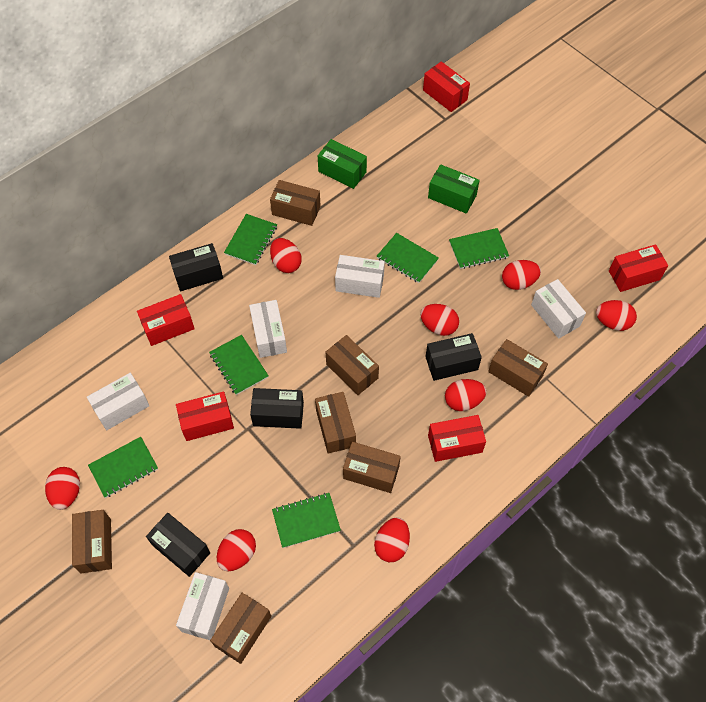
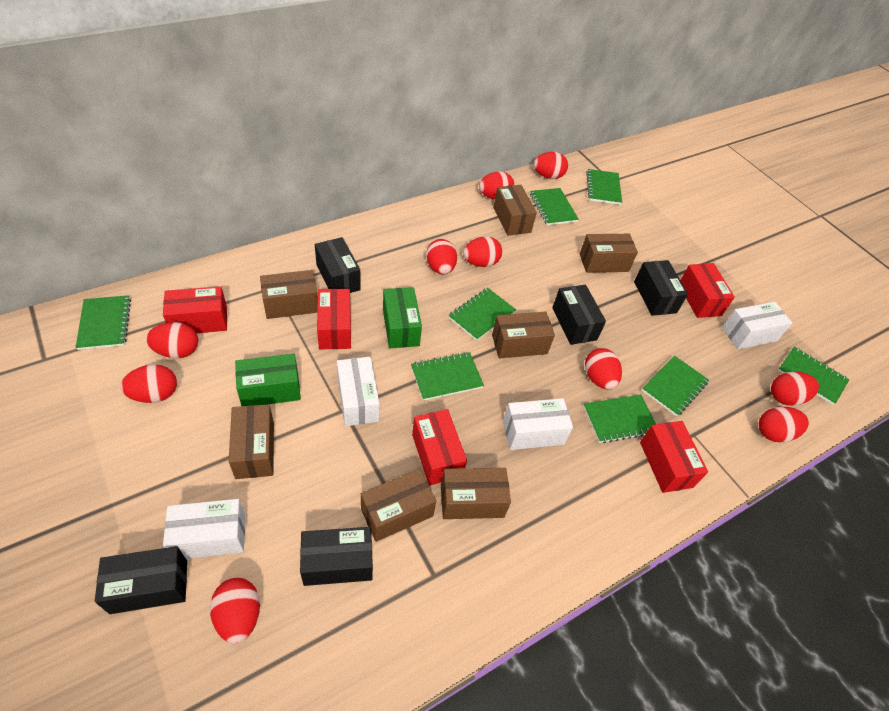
black box: 4 -> 5
green notebook: 6 -> 8
red egg: 8 -> 10
white box: 5 -> 4

